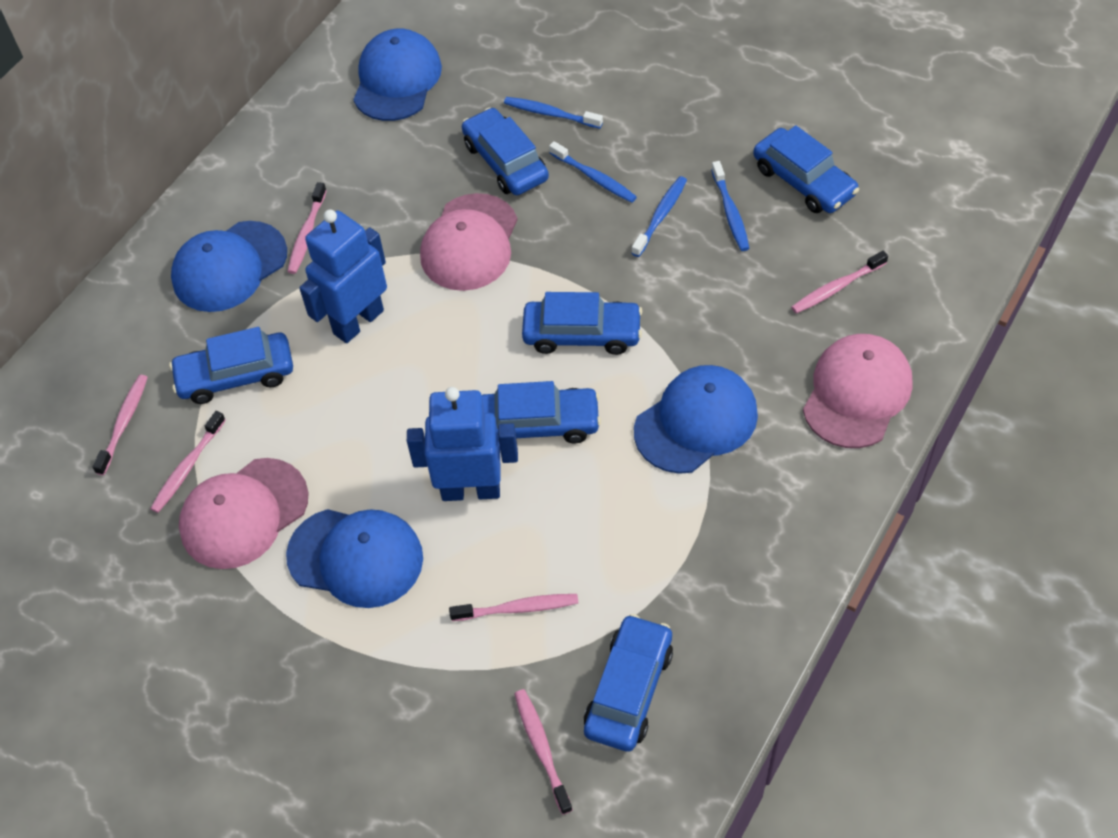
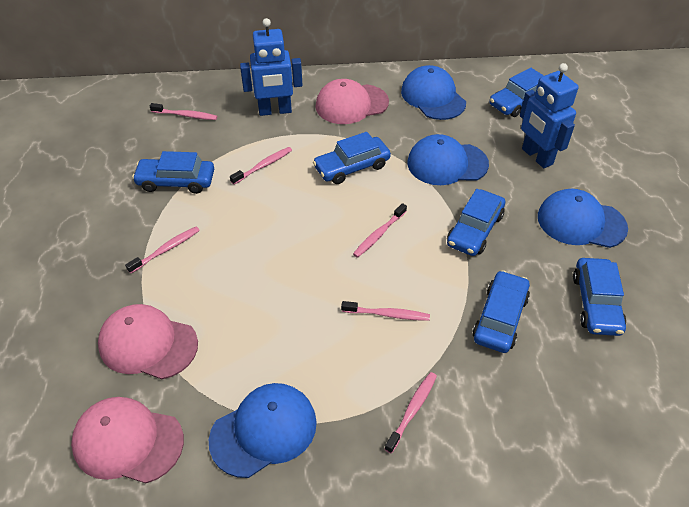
blue toothbrush: 4 -> 0

